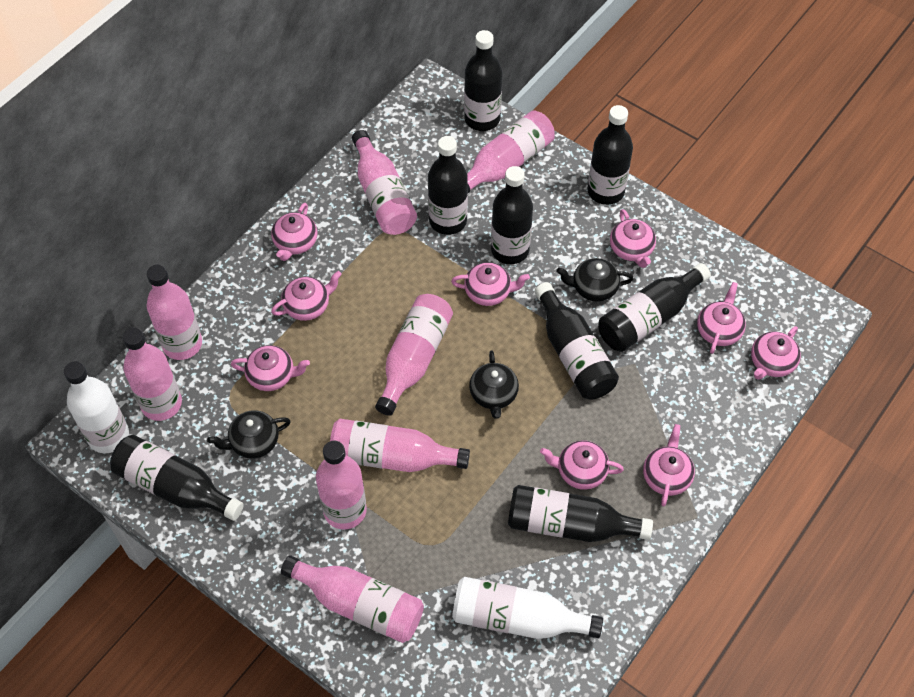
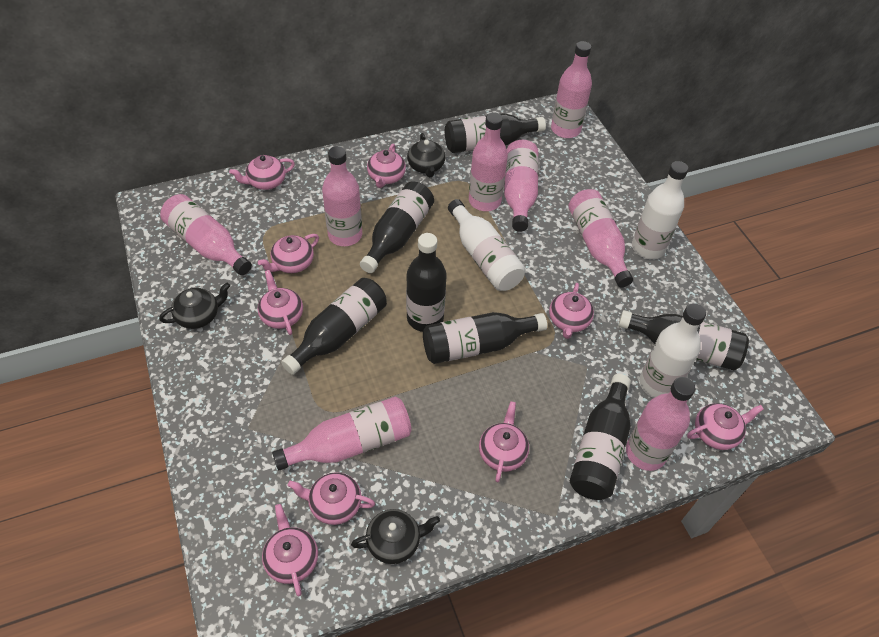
black bottle: 8 -> 7
white bottle: 2 -> 3

